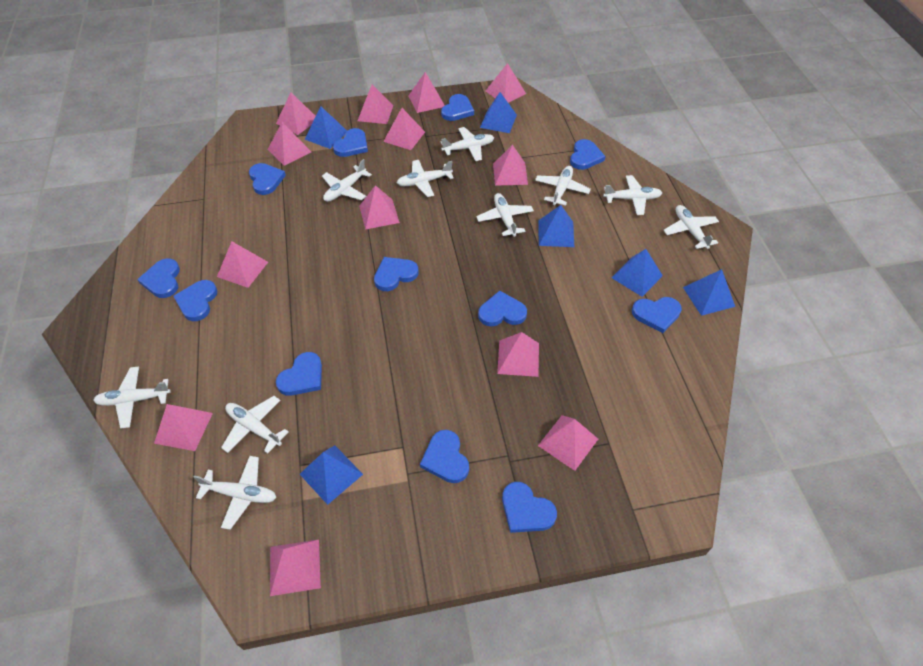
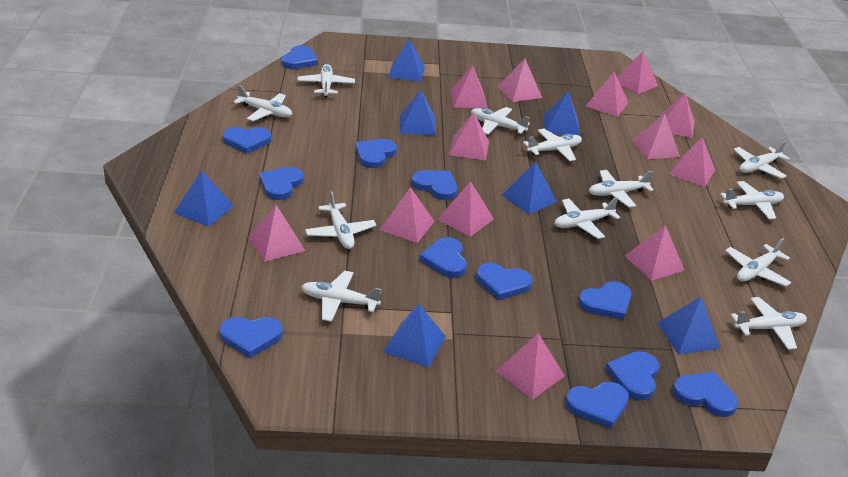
blue pyramid: 6 -> 7
white plane: 10 -> 12

